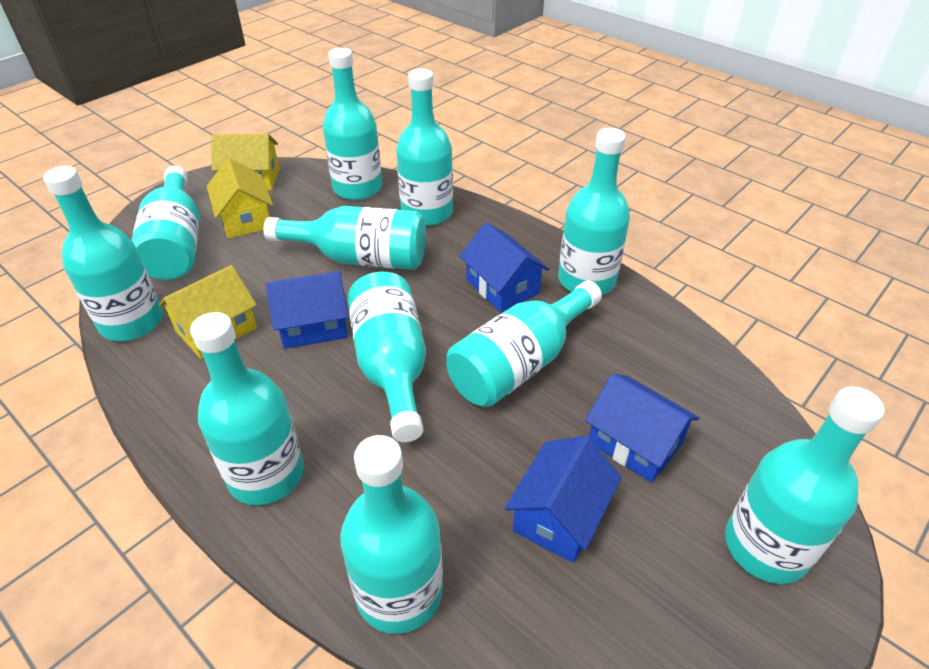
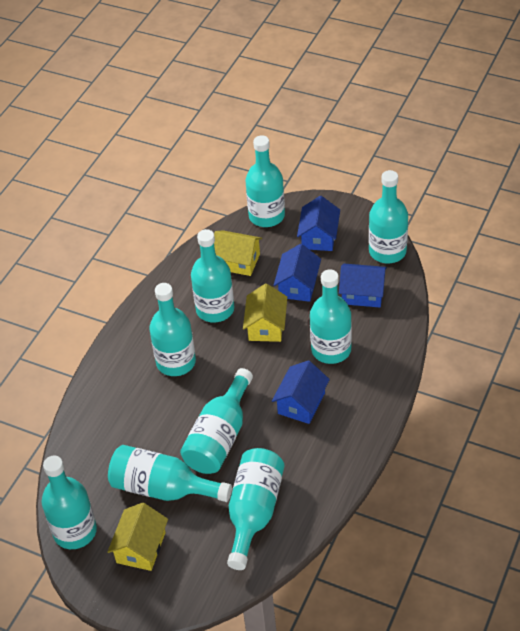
turquoise bottle: 11 -> 9

